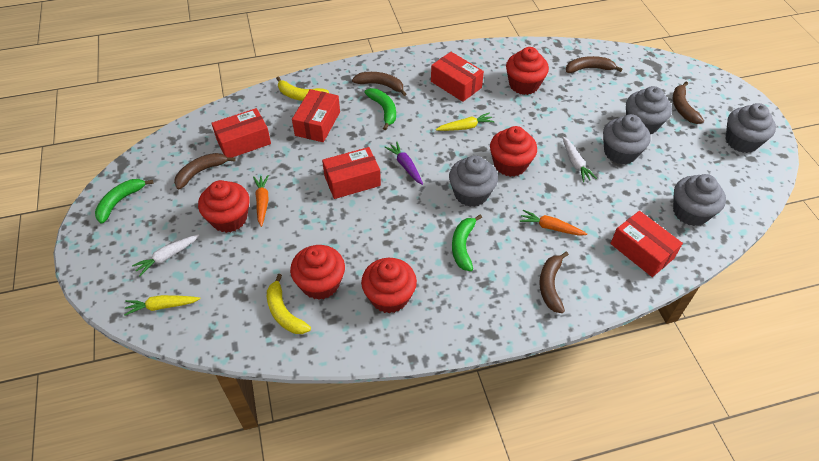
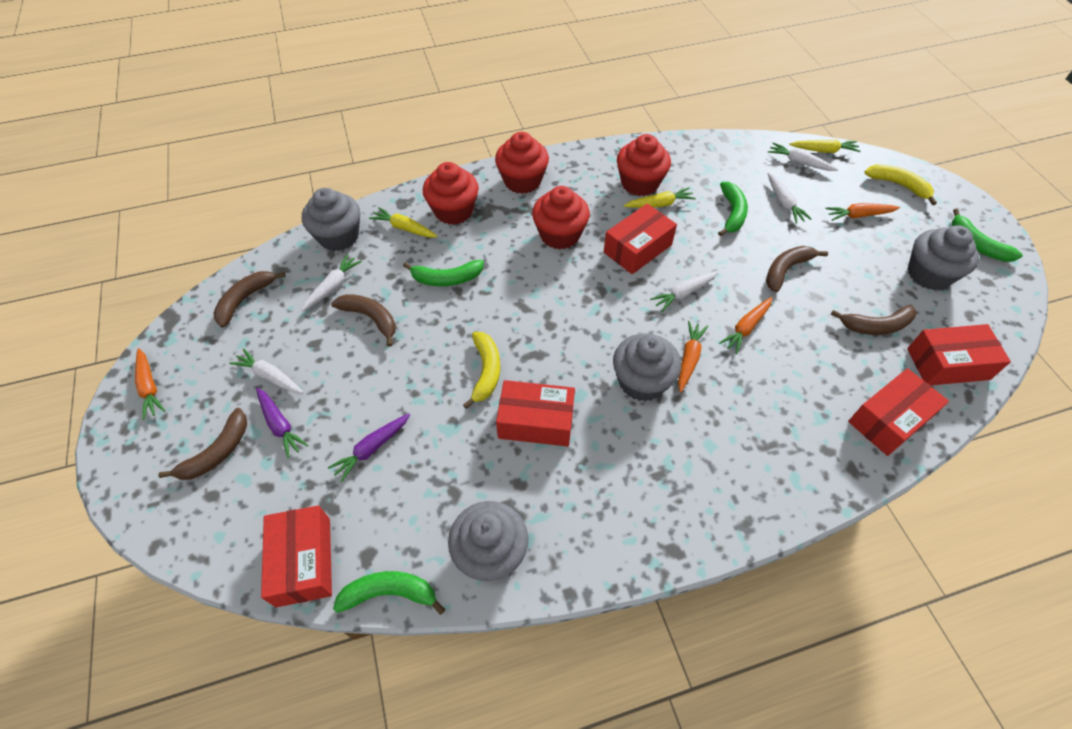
green banana: 3 -> 4
grey cupcake: 5 -> 4
orange carrot: 2 -> 4
purple carrot: 1 -> 2
red cupcake: 5 -> 4
white carrot: 2 -> 5
yellow carrot: 2 -> 3

